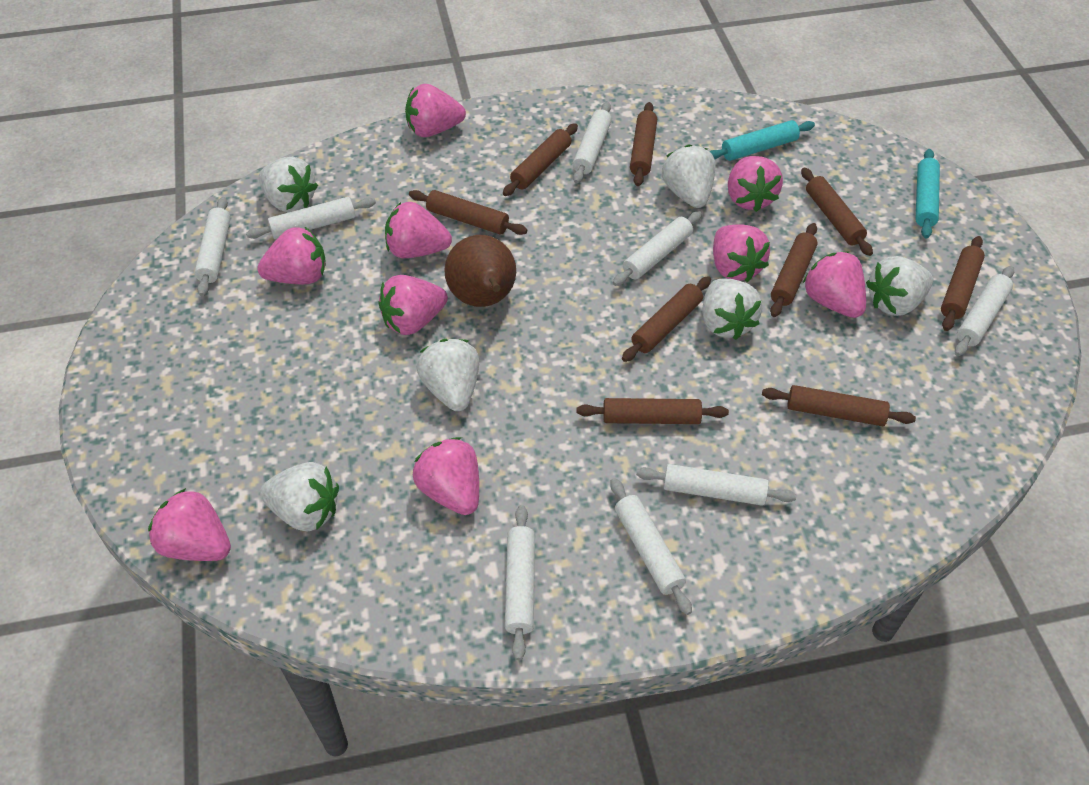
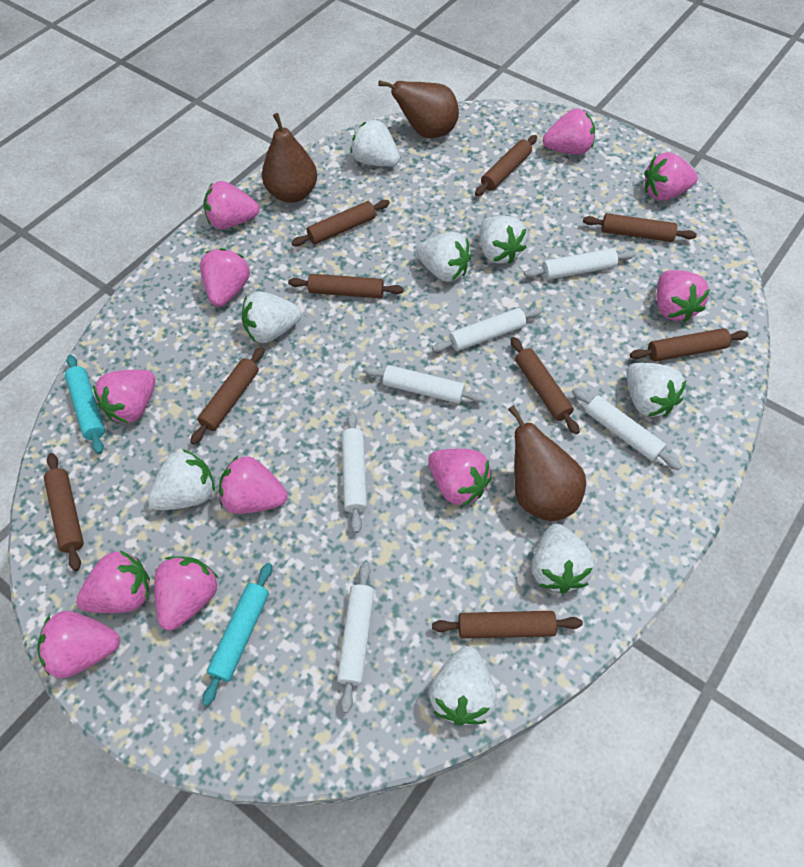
brown pear: 1 -> 3
pink strawberry: 9 -> 11
white rolling pin: 8 -> 6
white strawberry: 6 -> 8

